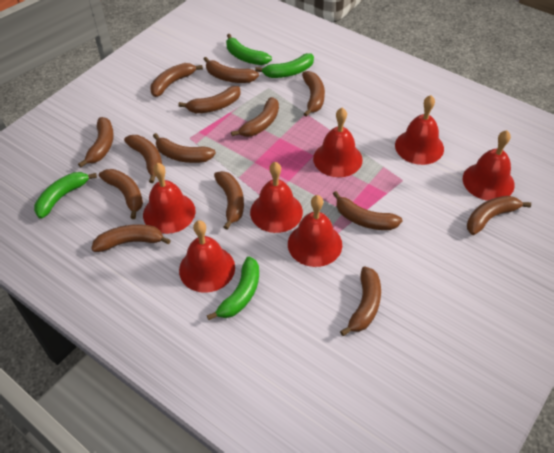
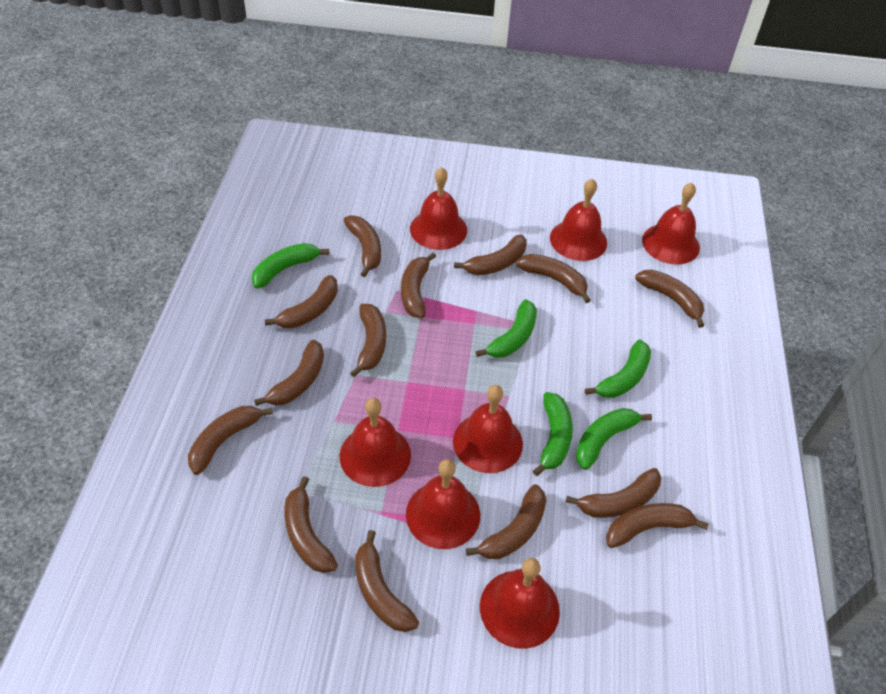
green banana: 4 -> 5

